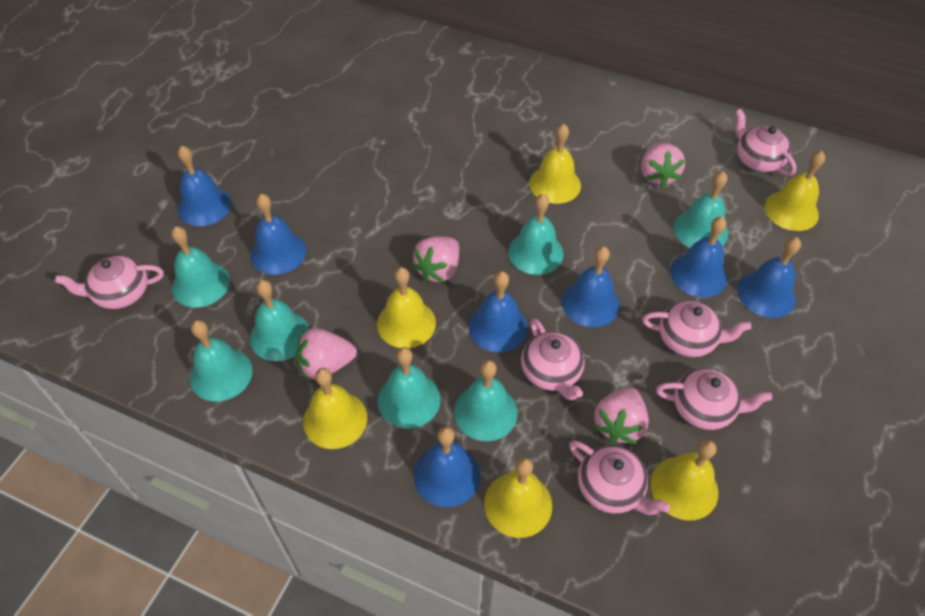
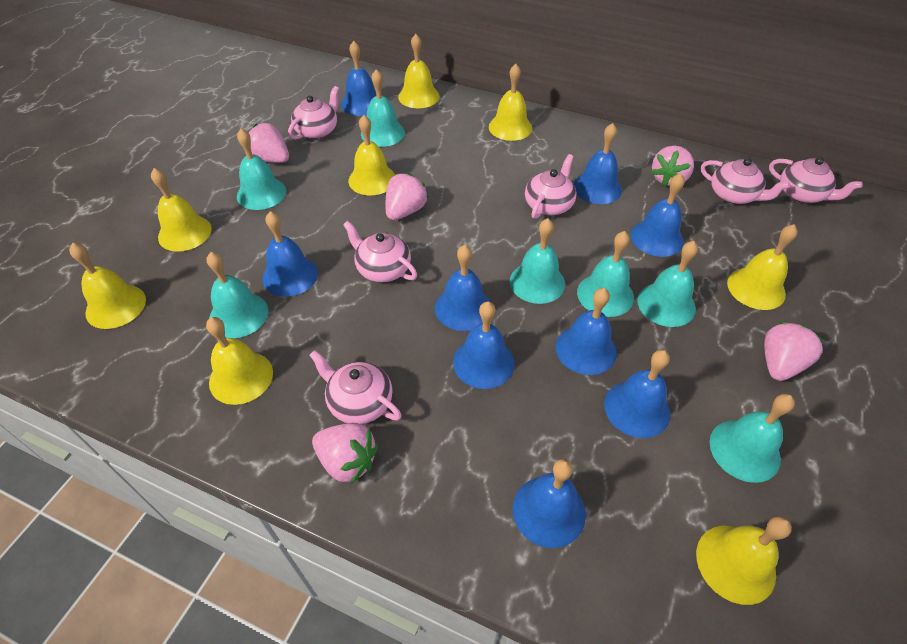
blue bell: 7 -> 9
pink strawberry: 4 -> 5
yellow bell: 6 -> 8

